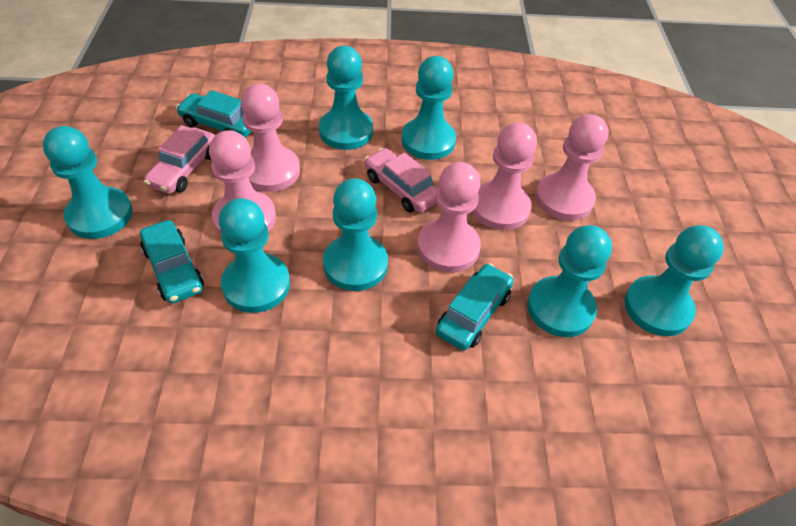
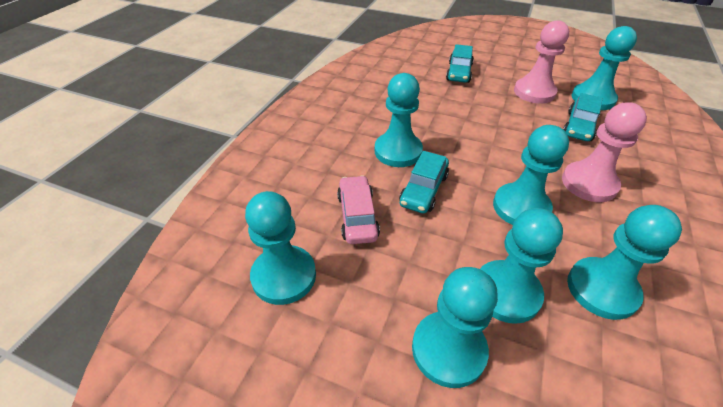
pink car: 2 -> 1
pink pawn: 5 -> 2

